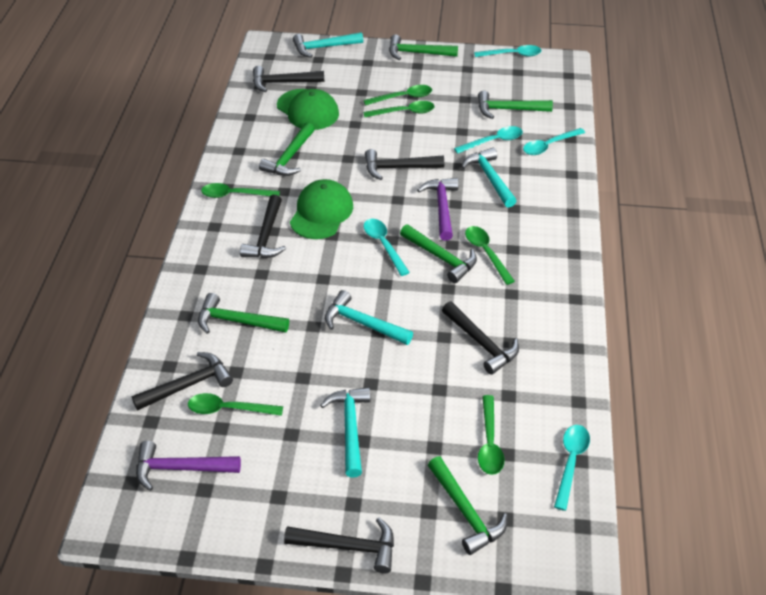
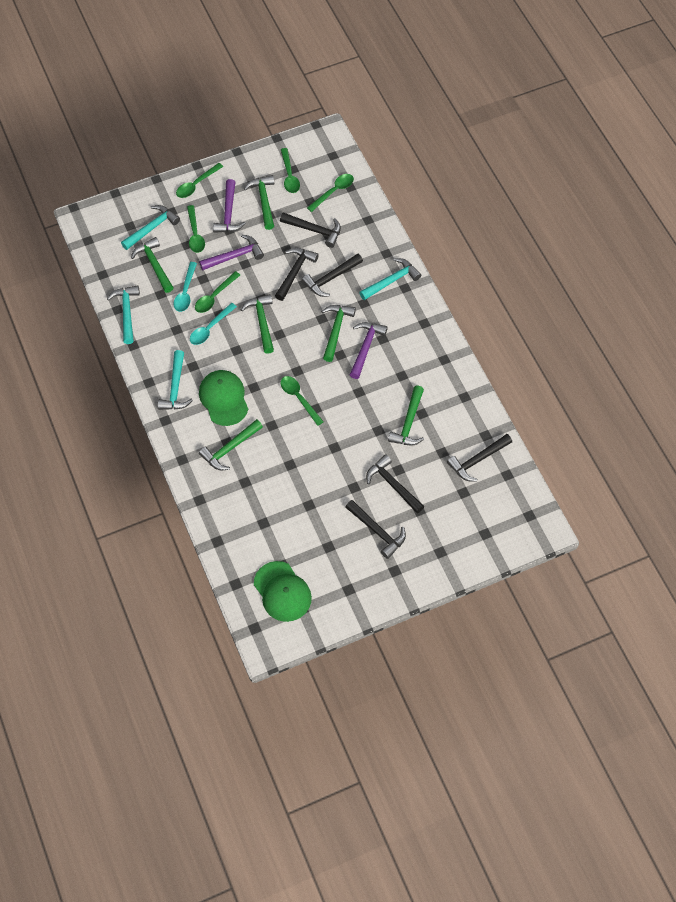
purple hammer: 2 -> 3
turquoise spoon: 5 -> 2

